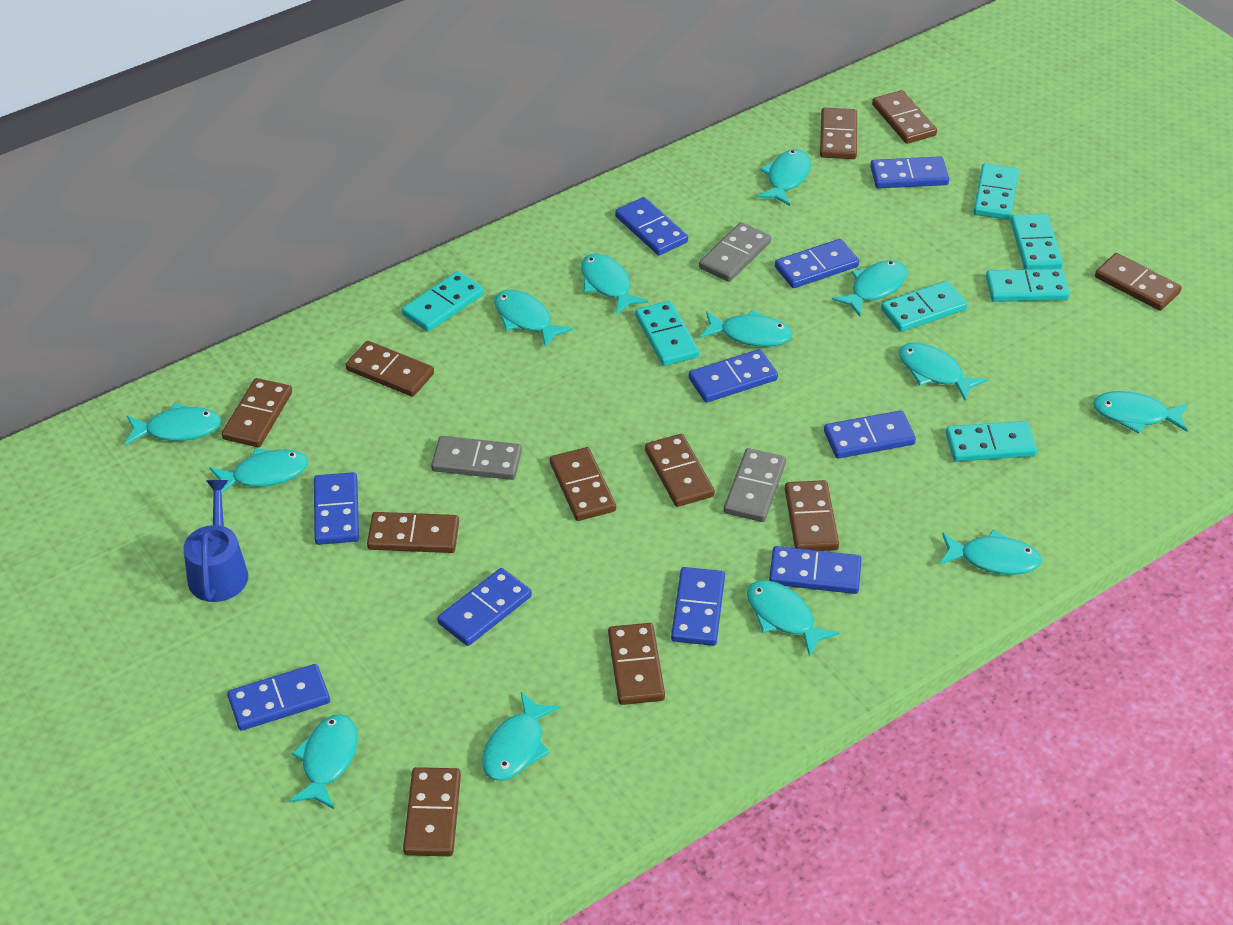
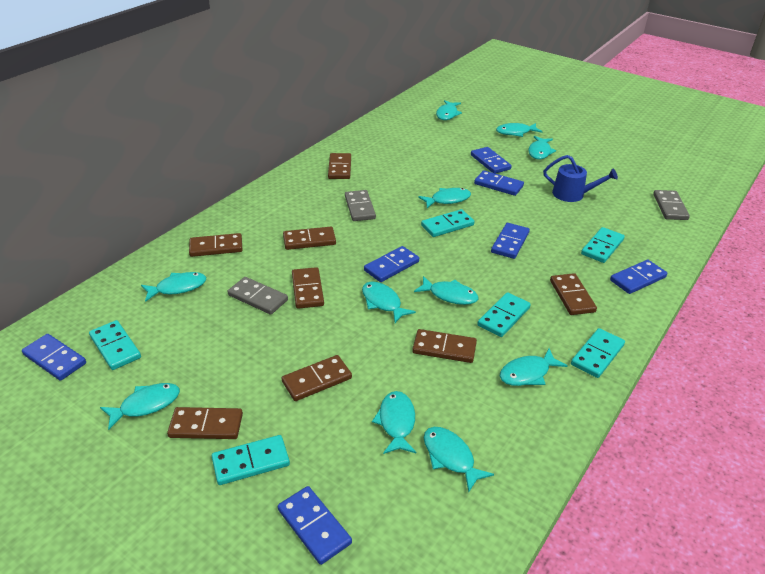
blue domino: 10 -> 7
brown domino: 11 -> 8
turquoise domino: 7 -> 6
turquoise fish: 13 -> 11

